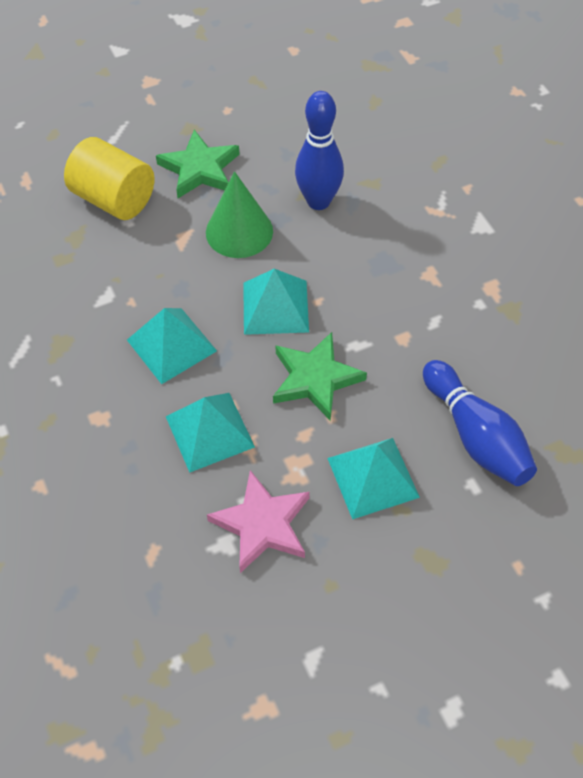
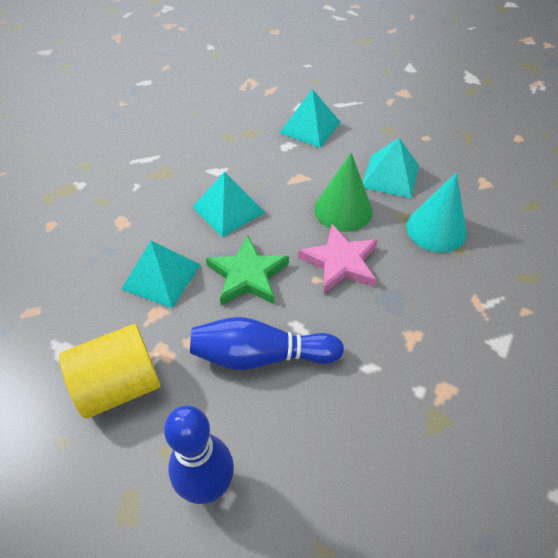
green star: 2 -> 1
turquoise cone: 0 -> 1

